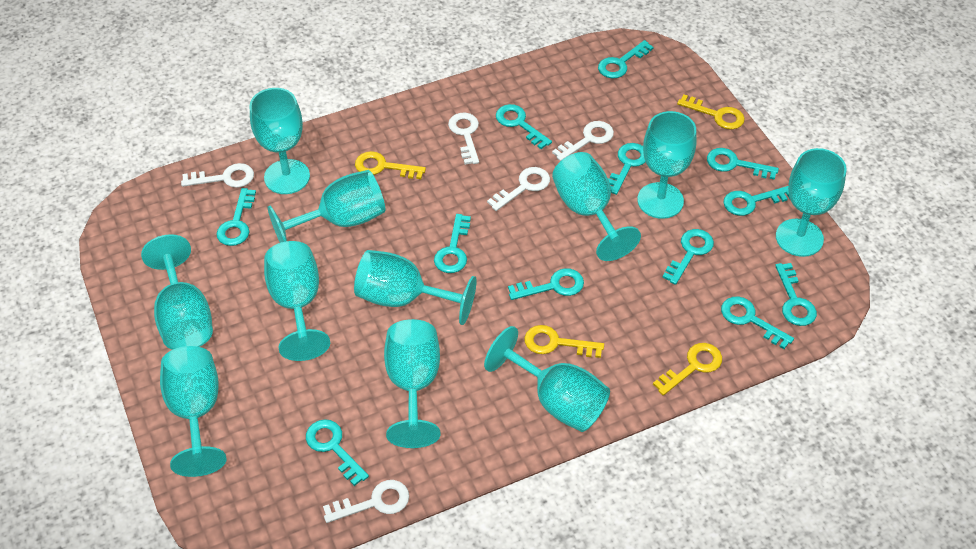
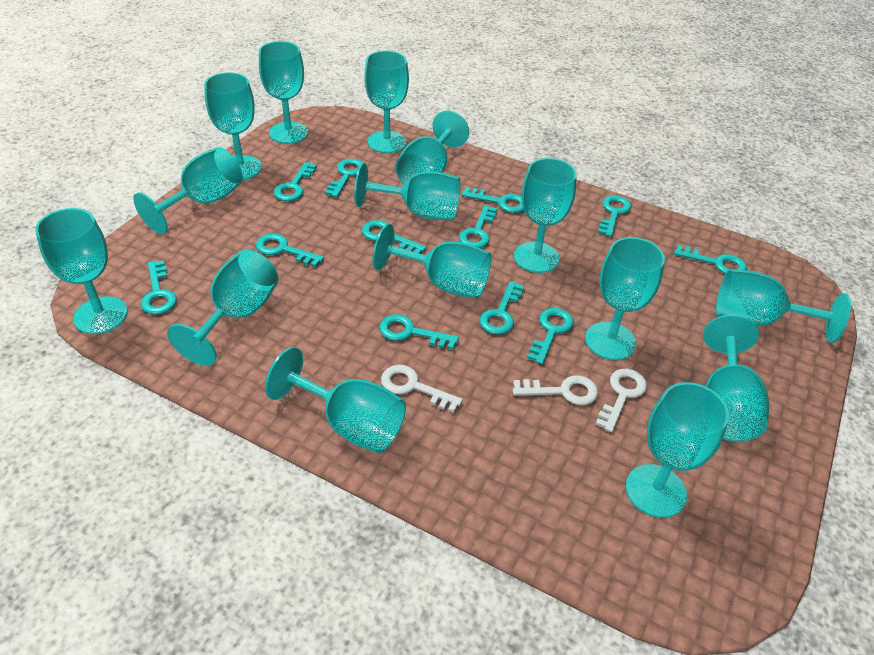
turquoise goblet: 11 -> 15
white key: 5 -> 3
yellow key: 4 -> 0

